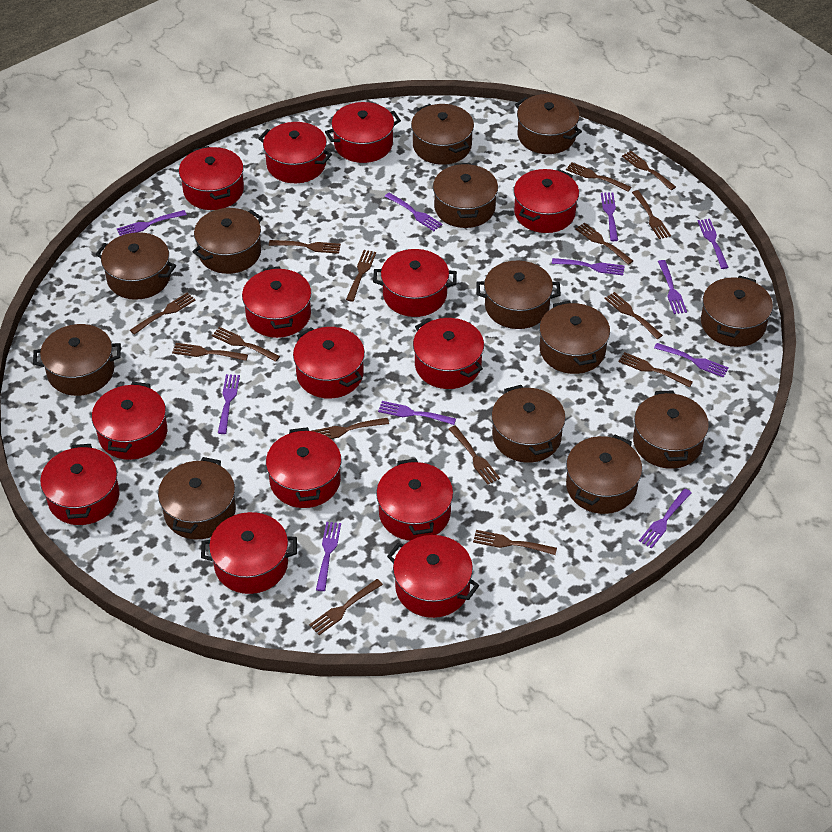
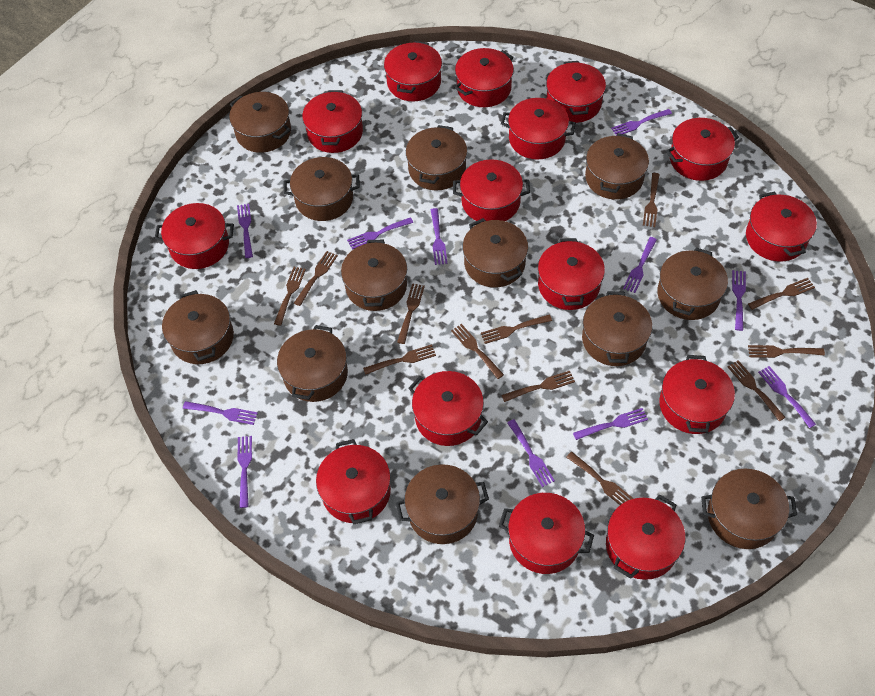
brown fork: 15 -> 12
brown pot: 13 -> 12
red pot: 14 -> 15

